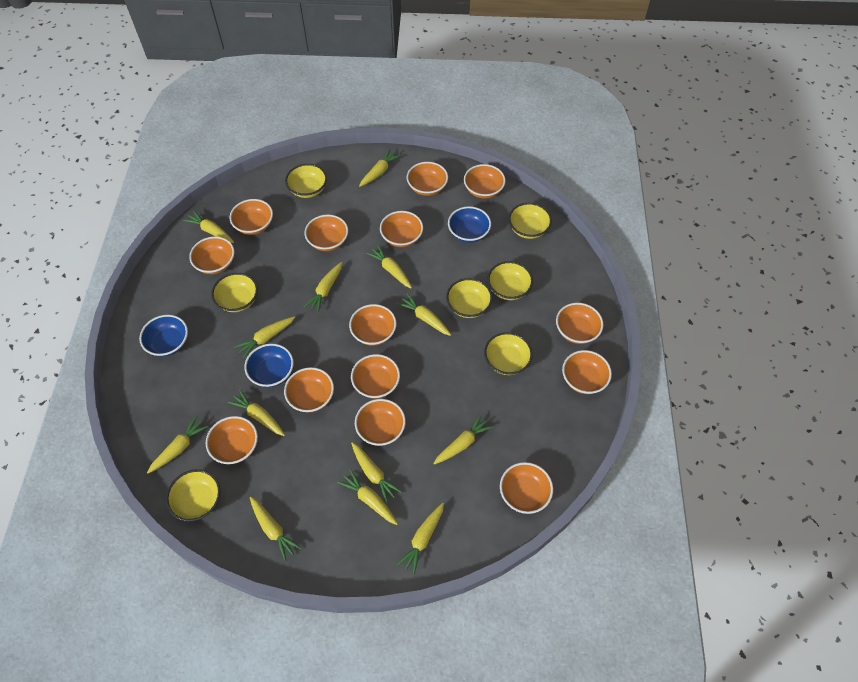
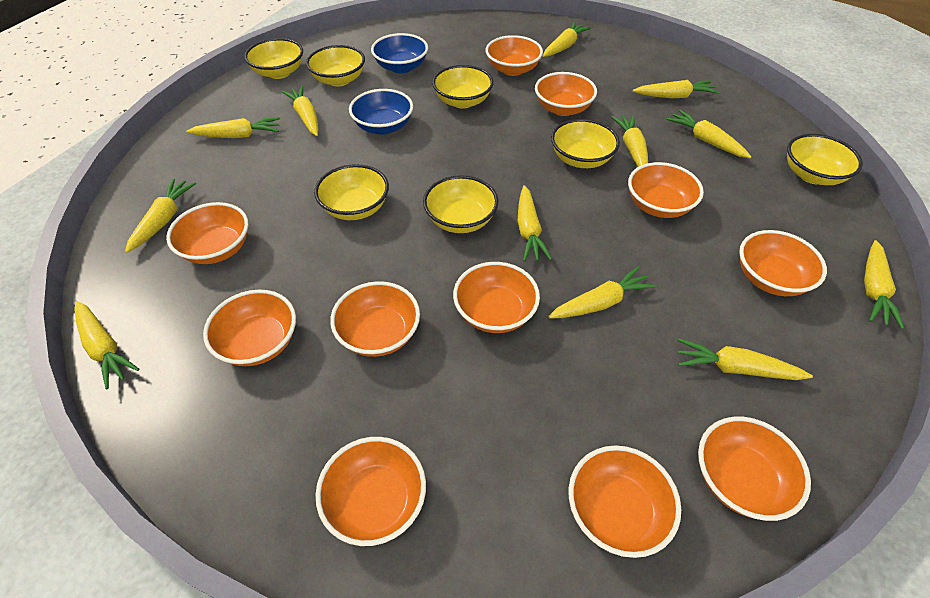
blue bowl: 3 -> 2
orange bowl: 14 -> 11
yellow carrot: 13 -> 12

